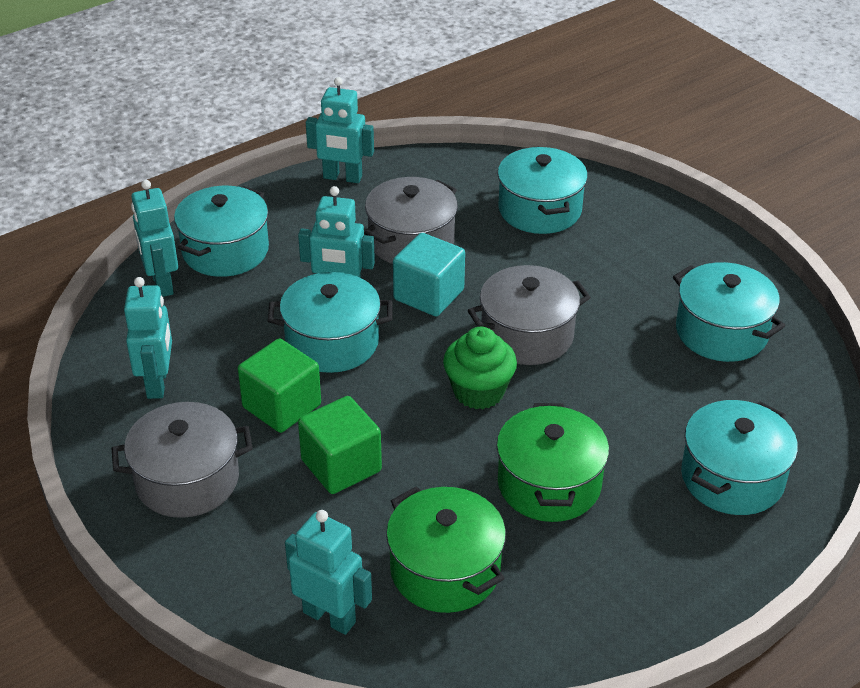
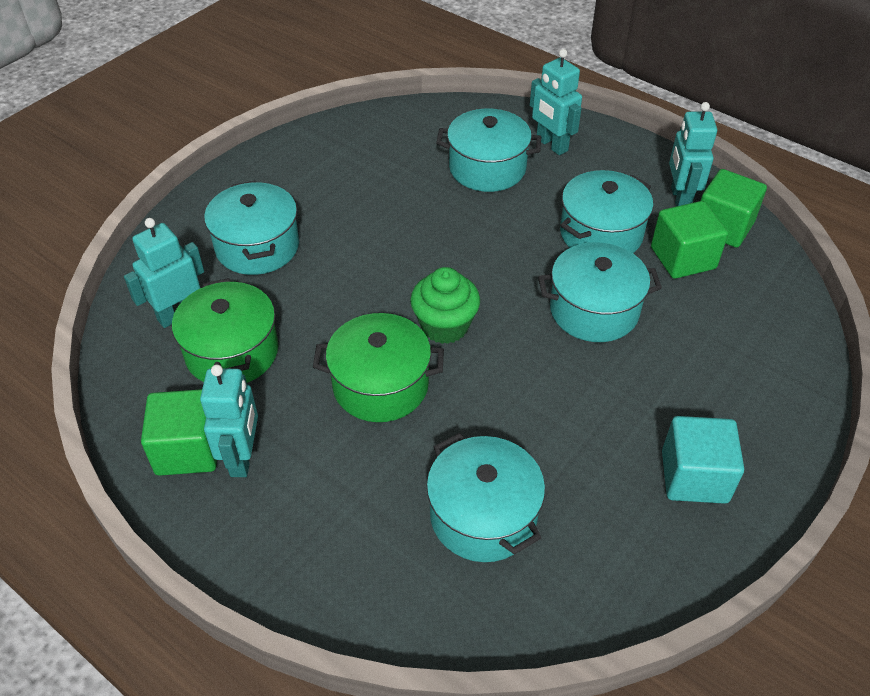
green cube: 2 -> 3
grey pot: 3 -> 0
turquoise robot: 5 -> 4

